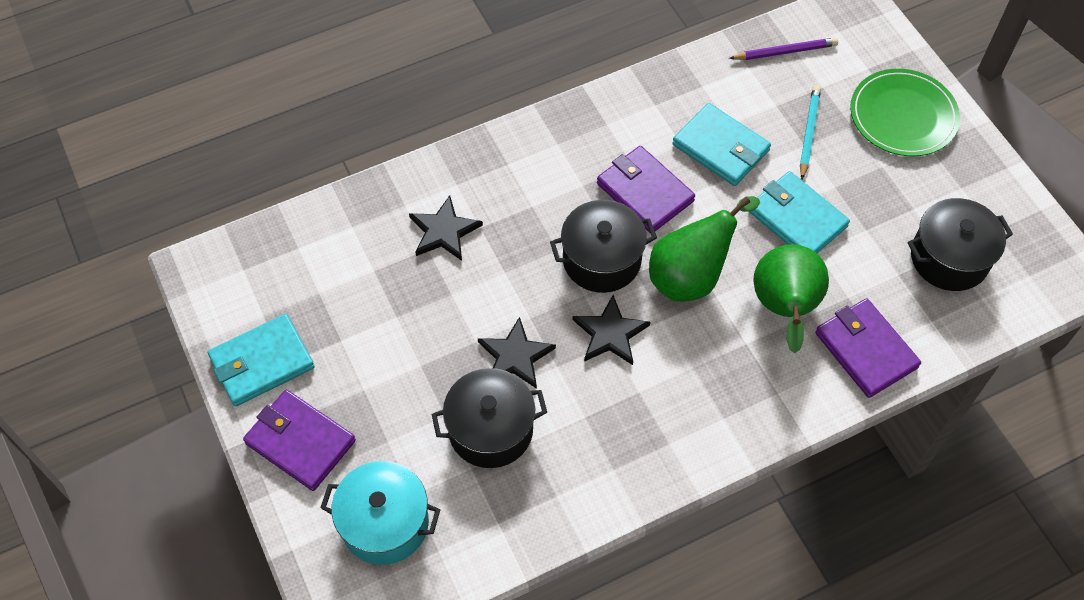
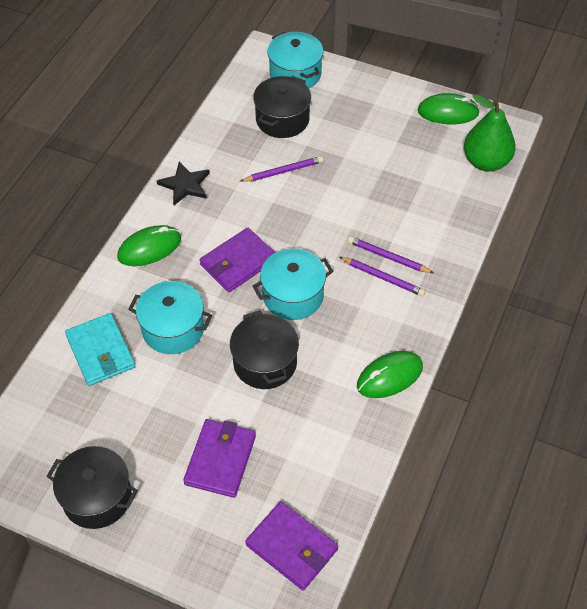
black star: 3 -> 1
green mouse: 0 -> 3
green pear: 2 -> 1
green plate: 1 -> 0
purple pencil: 1 -> 3
turquoise pencil: 1 -> 0
turquoise pot: 1 -> 3
turquoise wallet: 3 -> 1

